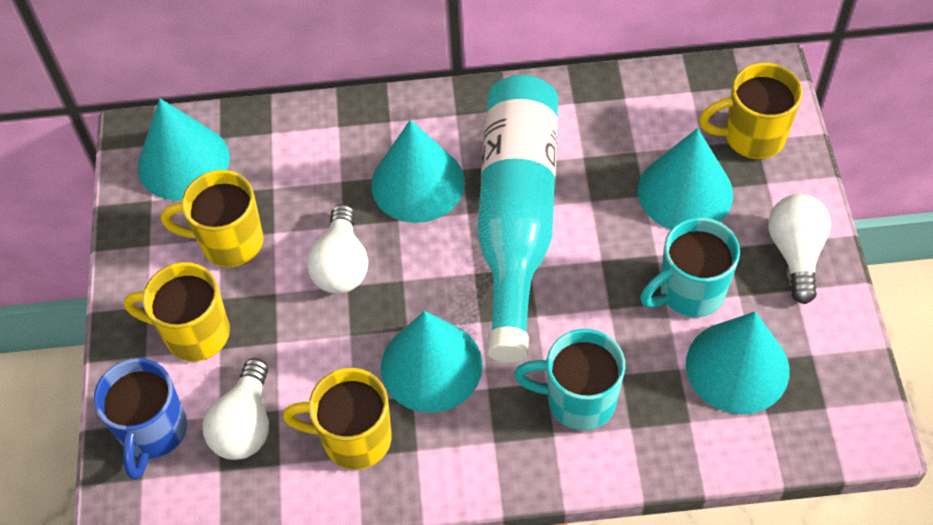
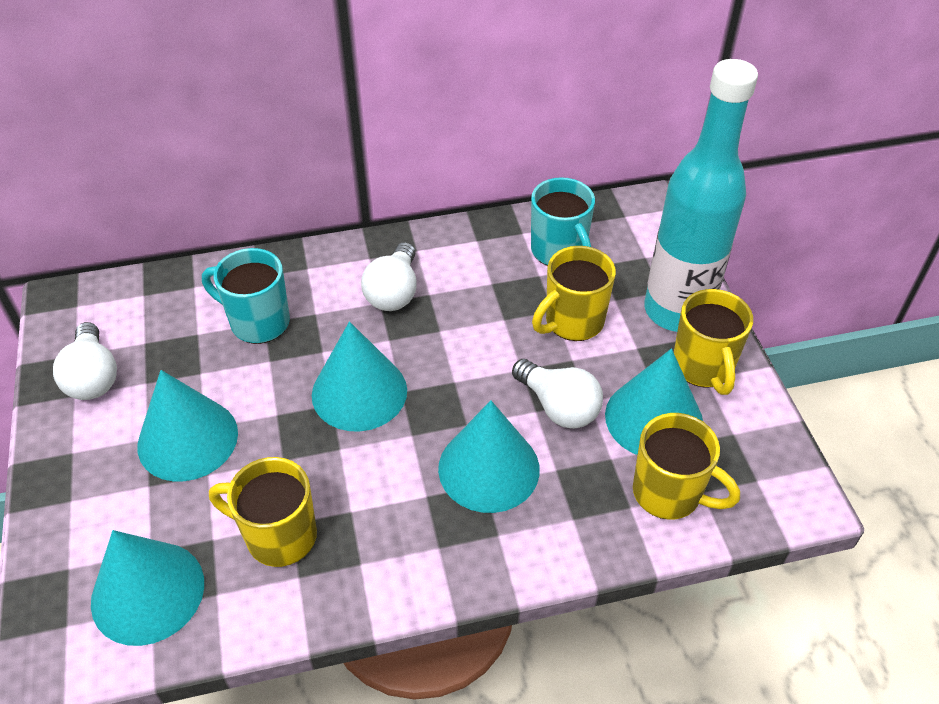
blue mug: 1 -> 0

